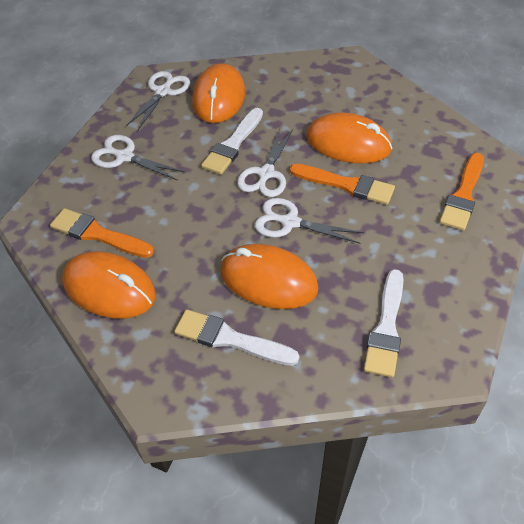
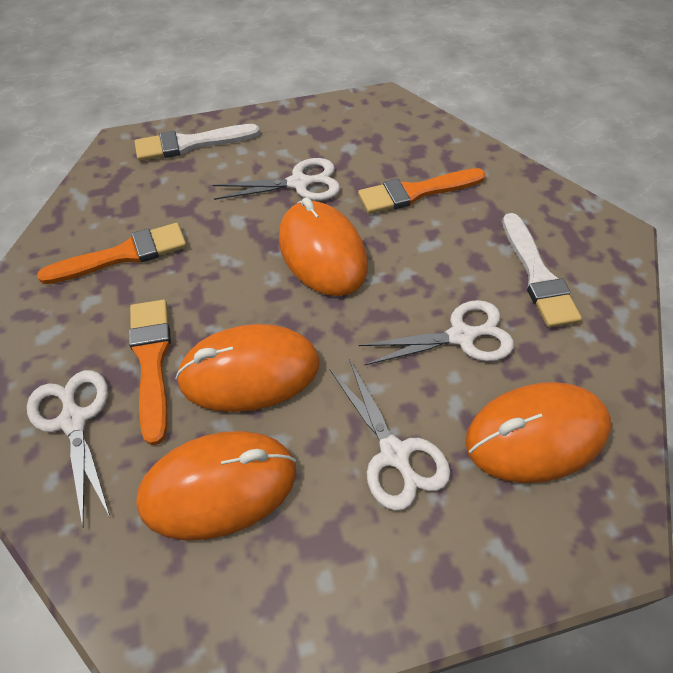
white brush: 3 -> 2

